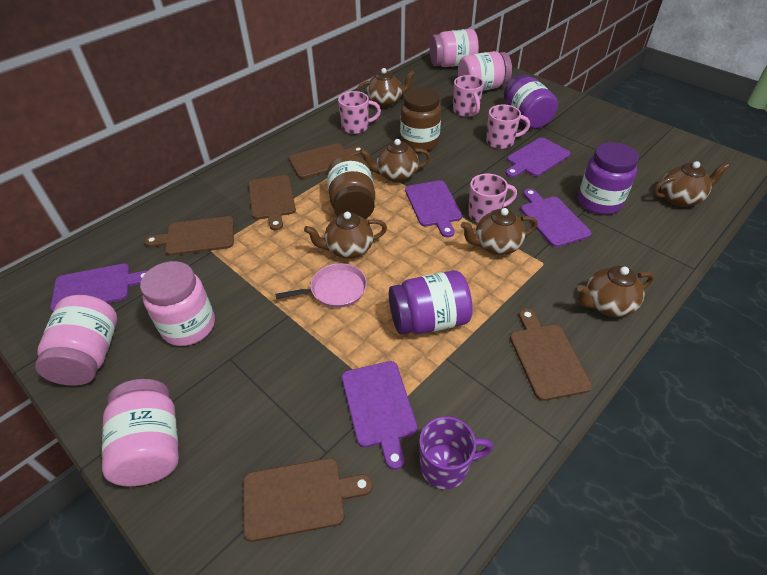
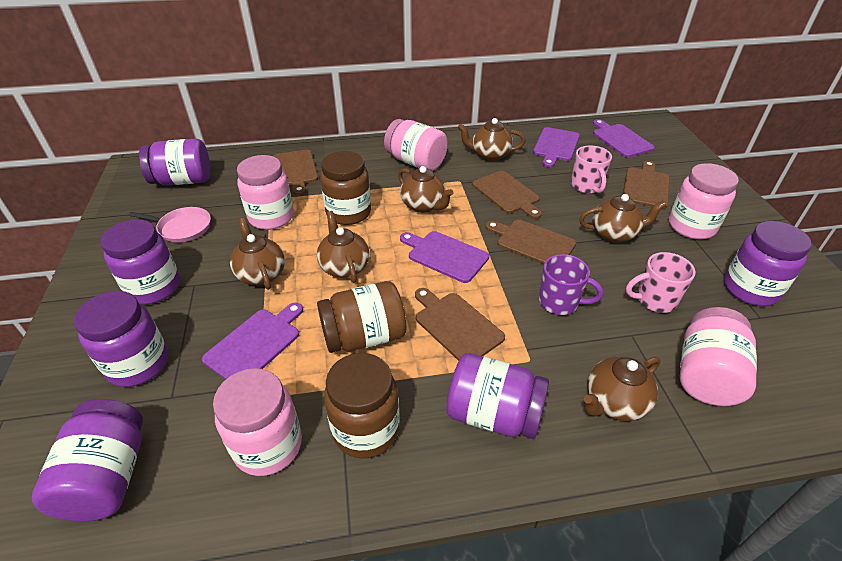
brown jar: 2 -> 3
pink mug: 4 -> 2
purple cutting board: 5 -> 4
purple jar: 3 -> 6

